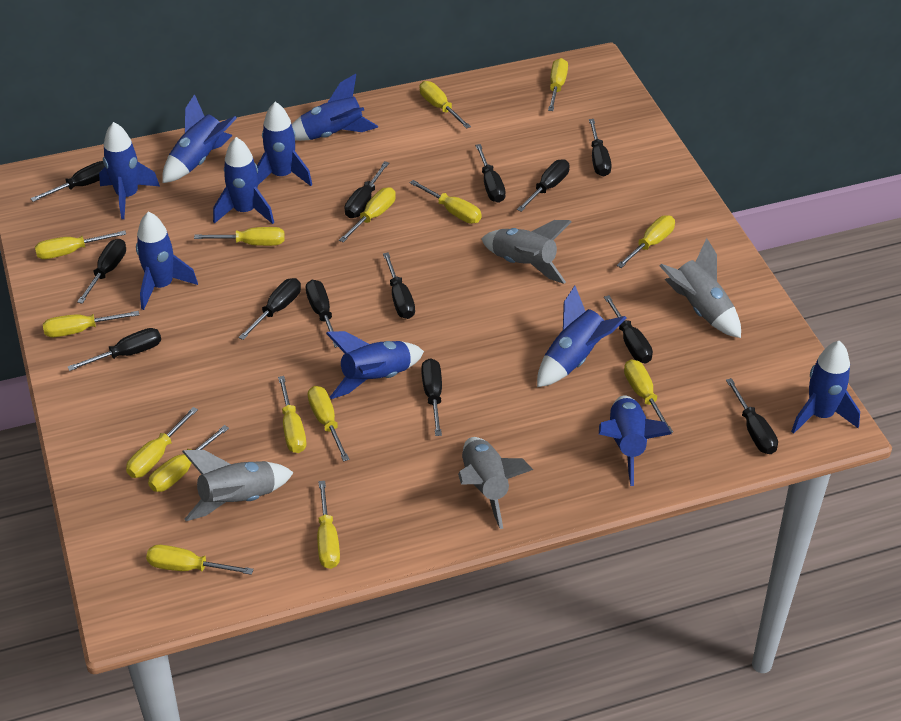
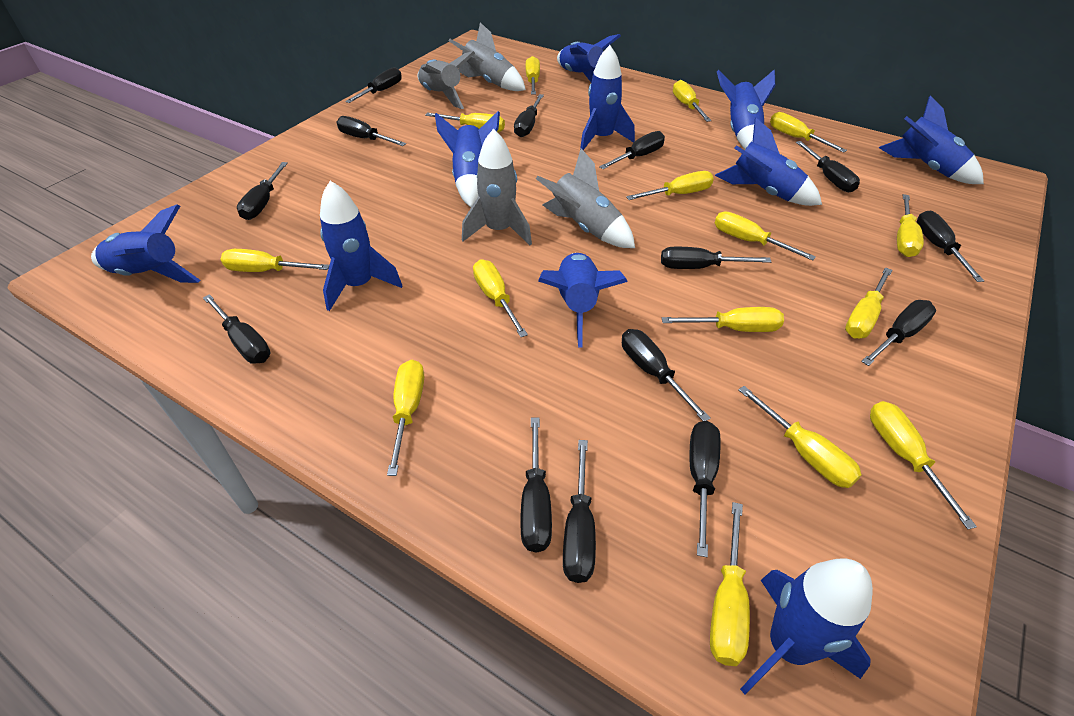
black screwdriver: 13 -> 14

